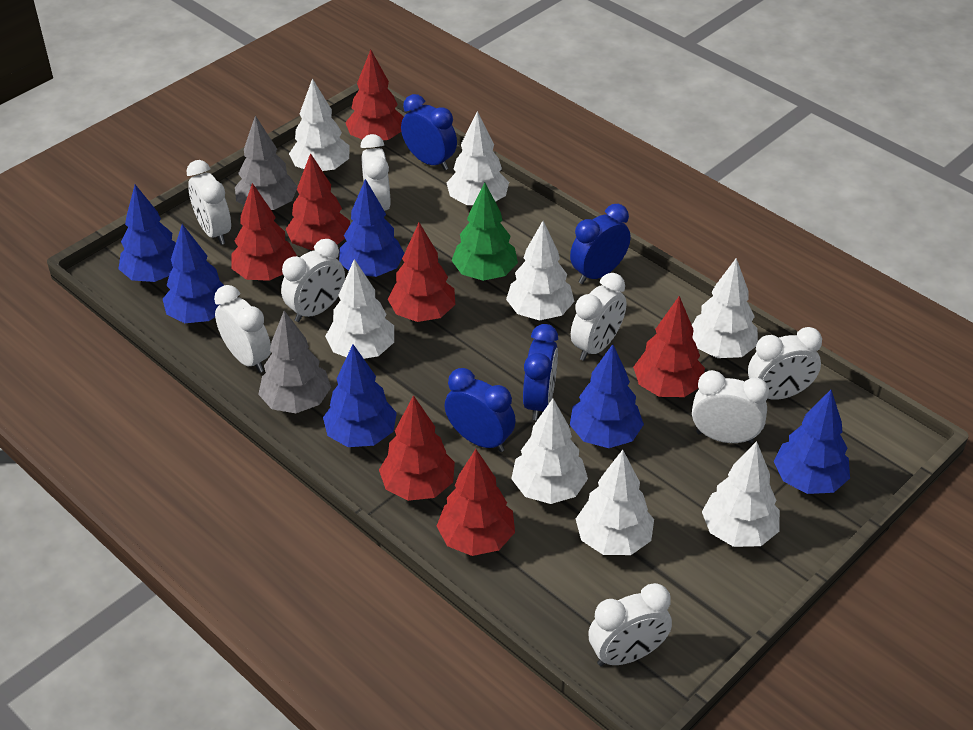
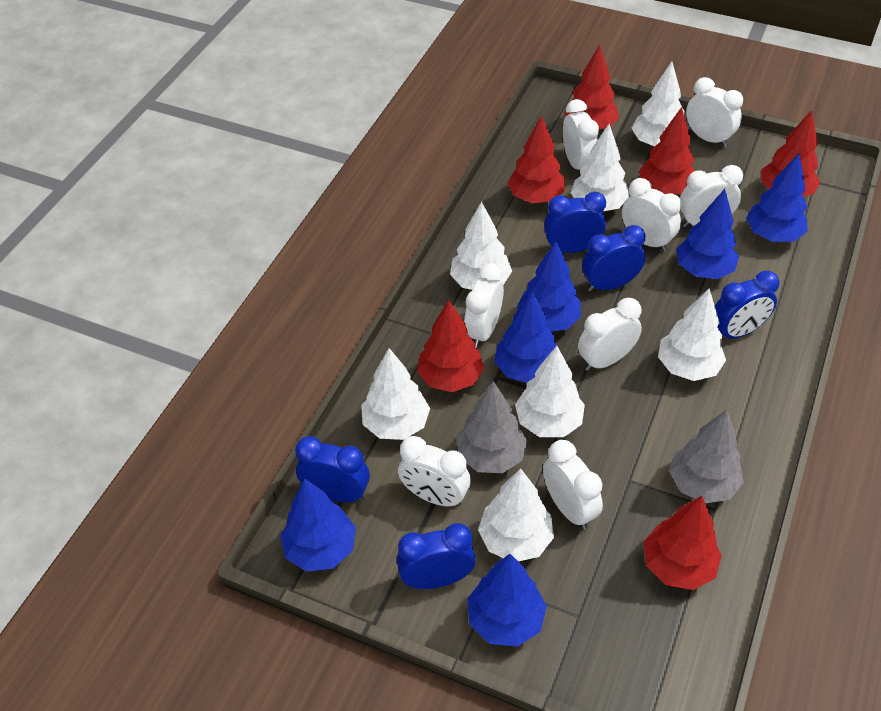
blue clock: 4 -> 5
green tree: 1 -> 0
red tree: 7 -> 6
white tree: 8 -> 7

